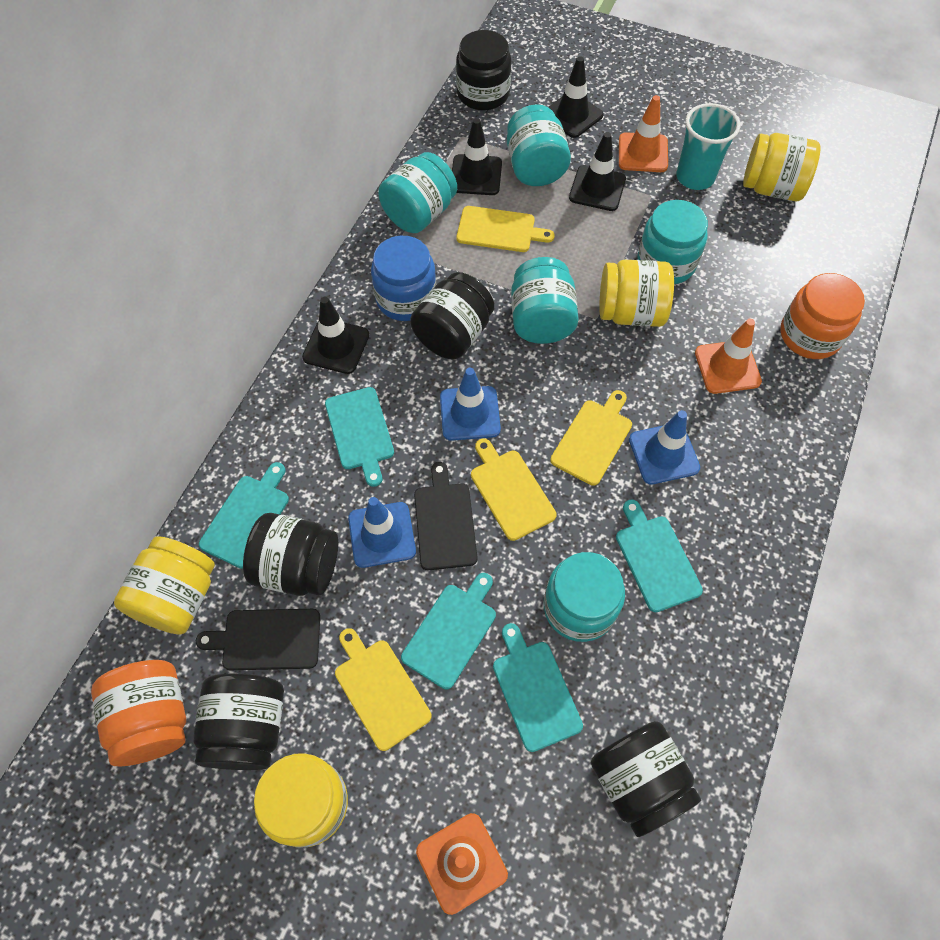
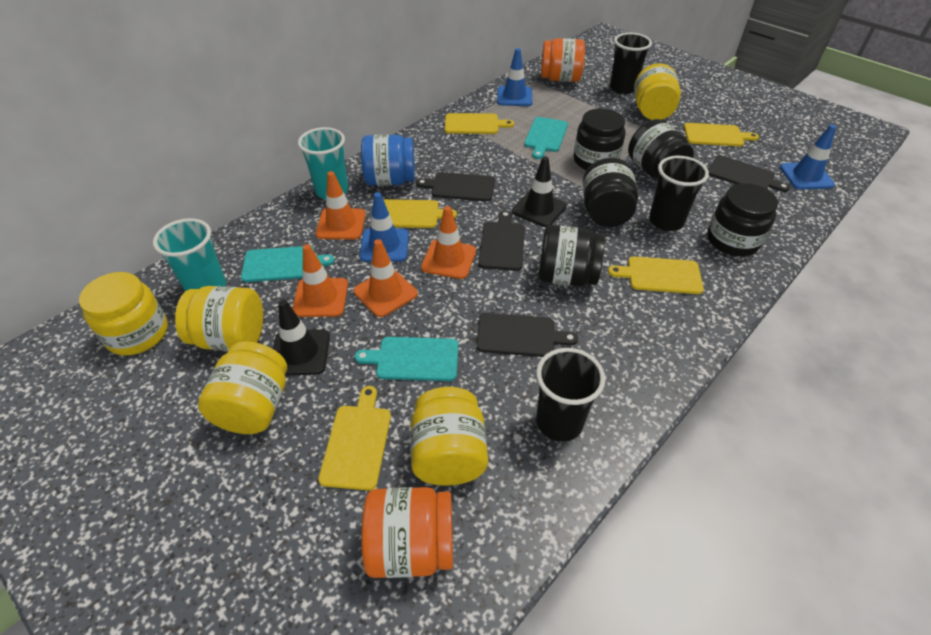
black cup: 0 -> 3
black cutting board: 2 -> 4
black traffic cone: 4 -> 2
orange traffic cone: 3 -> 4
turquoise cup: 1 -> 2
turquoise cutting board: 5 -> 3
turquoise jar: 5 -> 0
yellow cutting board: 4 -> 5
yellow jar: 4 -> 5

